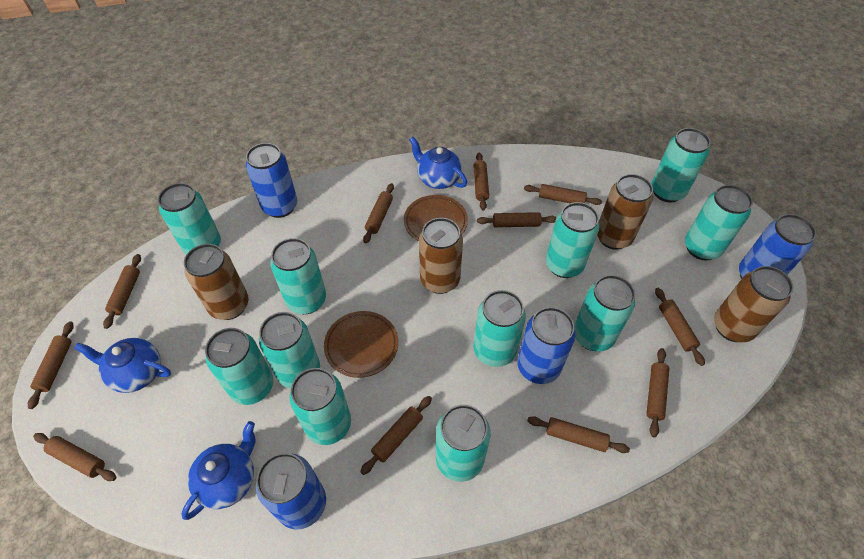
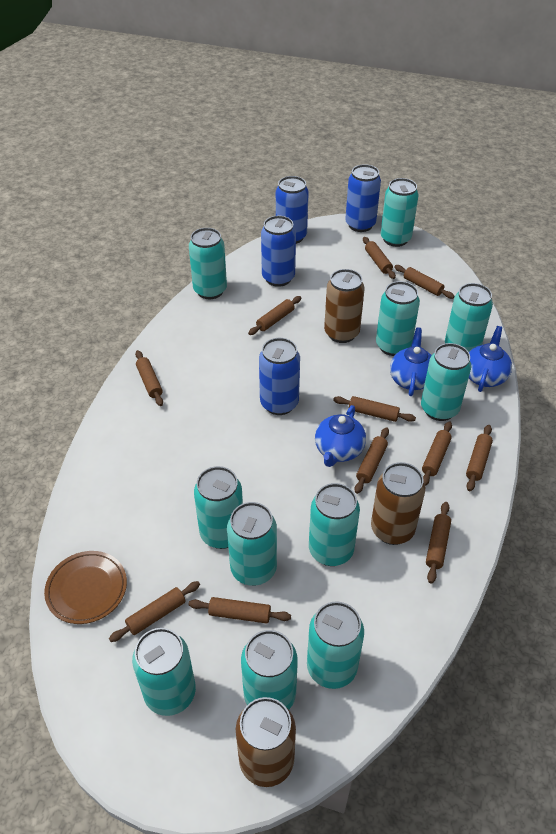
brown can: 4 -> 3
brown plate: 2 -> 1

